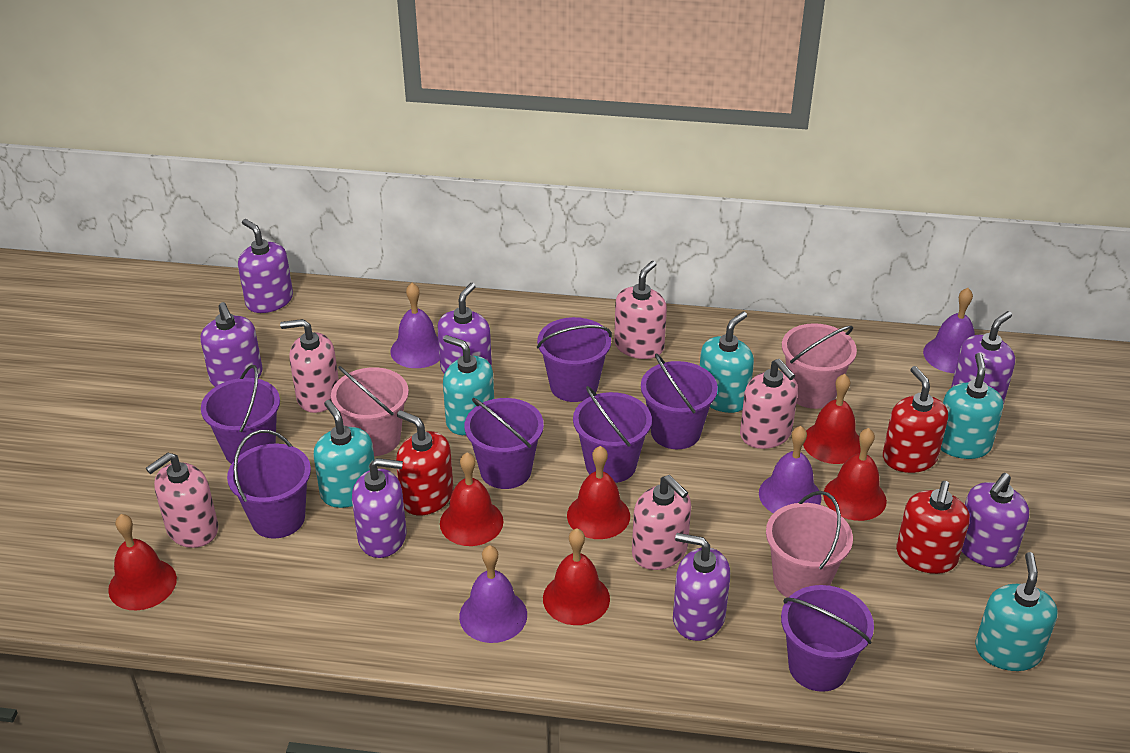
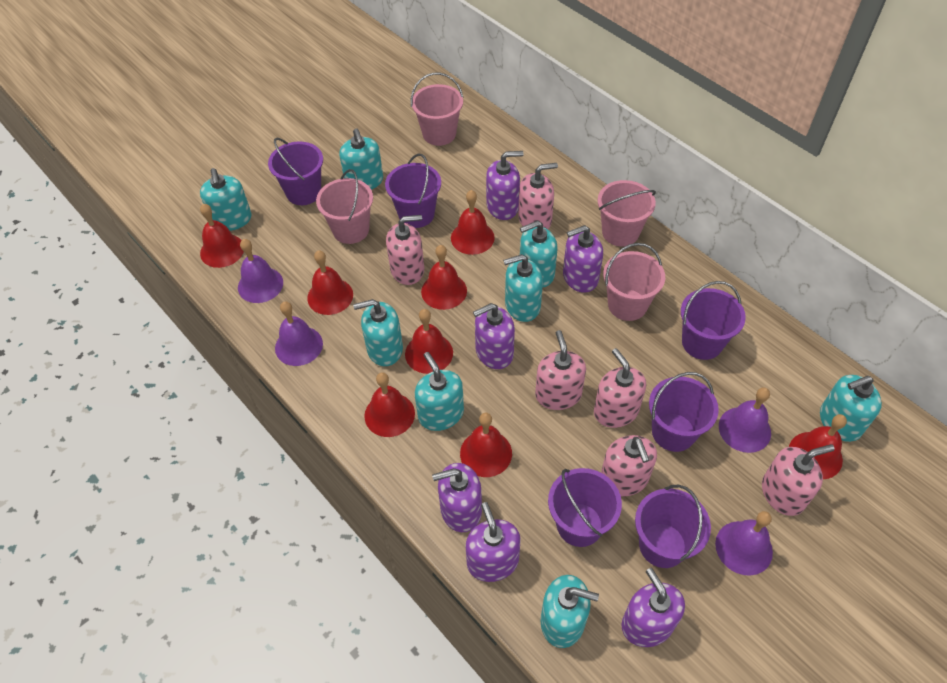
pink bucket: 3 -> 4
pink soap dispenser: 5 -> 6
purple bucket: 7 -> 6
purple soap dispenser: 7 -> 6
red bell: 6 -> 8
red soap dispenser: 3 -> 0
turquoise soap dispenser: 5 -> 8

